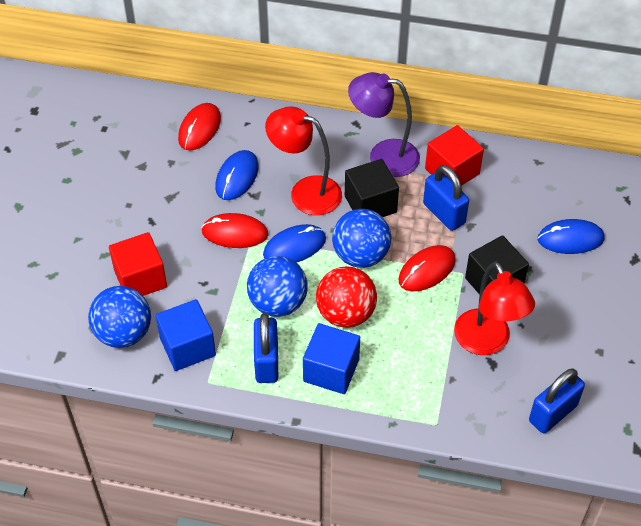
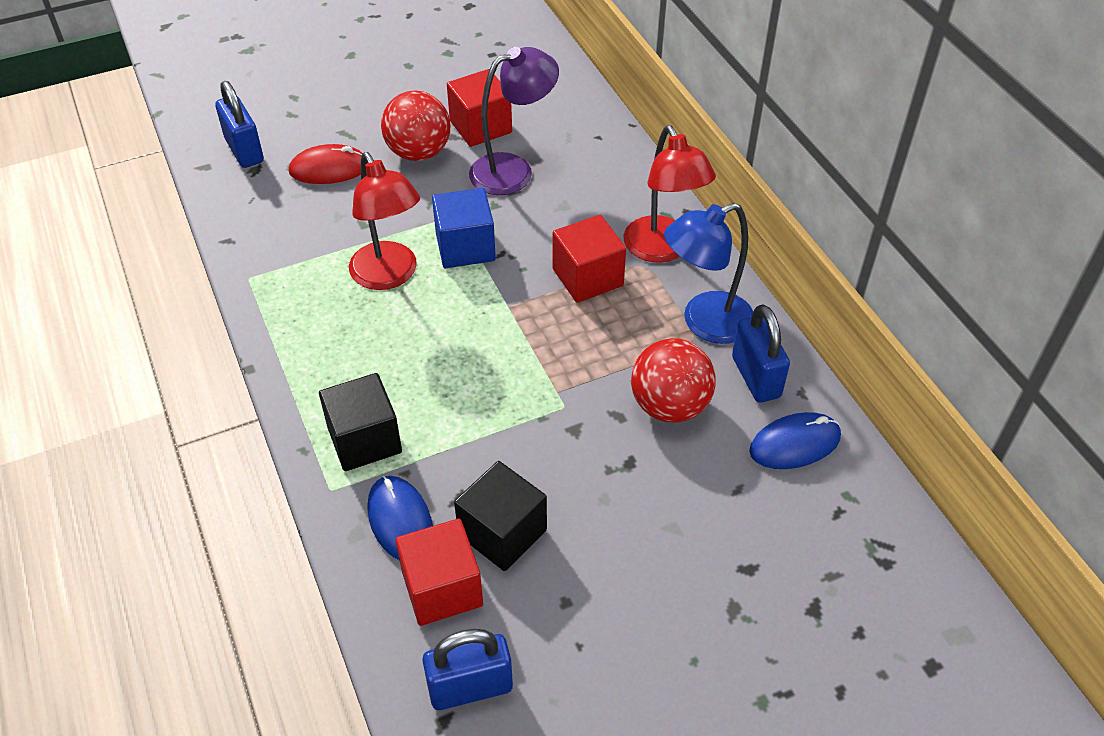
blue ball: 3 -> 0
blue cube: 2 -> 1
blue lamp: 0 -> 1
blue mouse: 3 -> 2
red ball: 1 -> 2
red cube: 2 -> 3
red mouse: 3 -> 1

